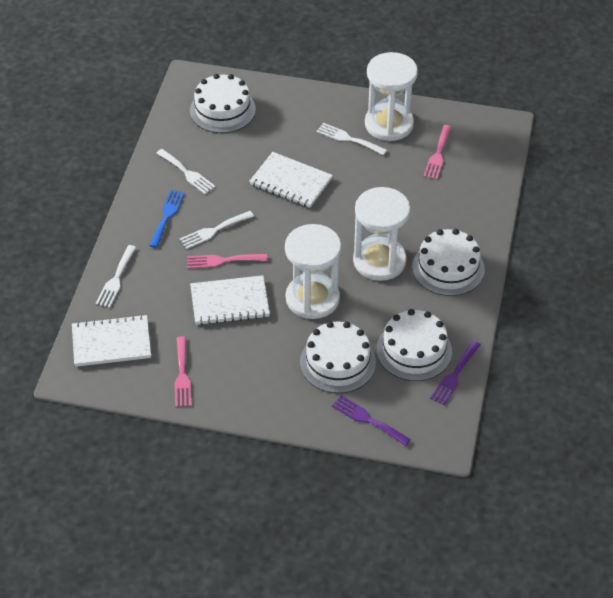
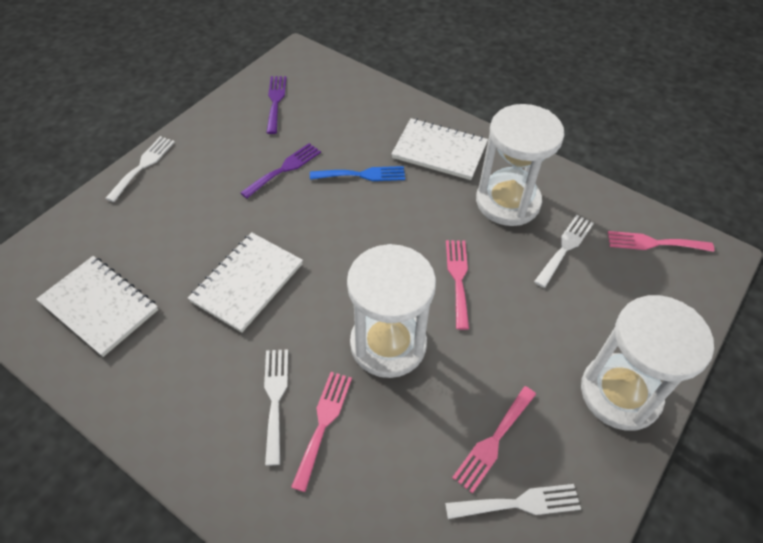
pink fork: 3 -> 4
white cake: 4 -> 0

